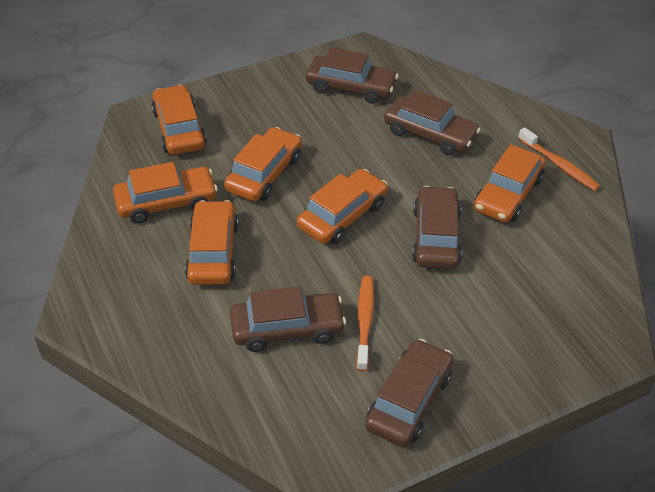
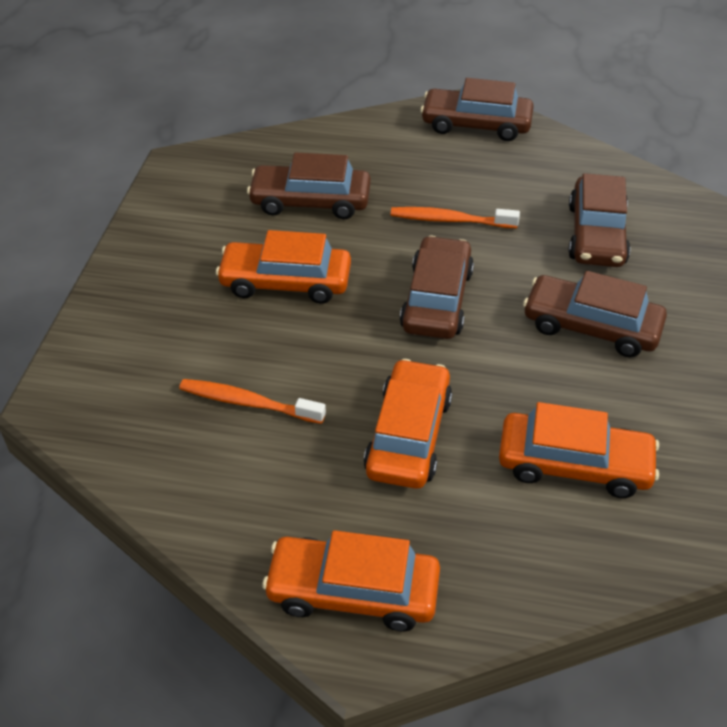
orange car: 6 -> 4

